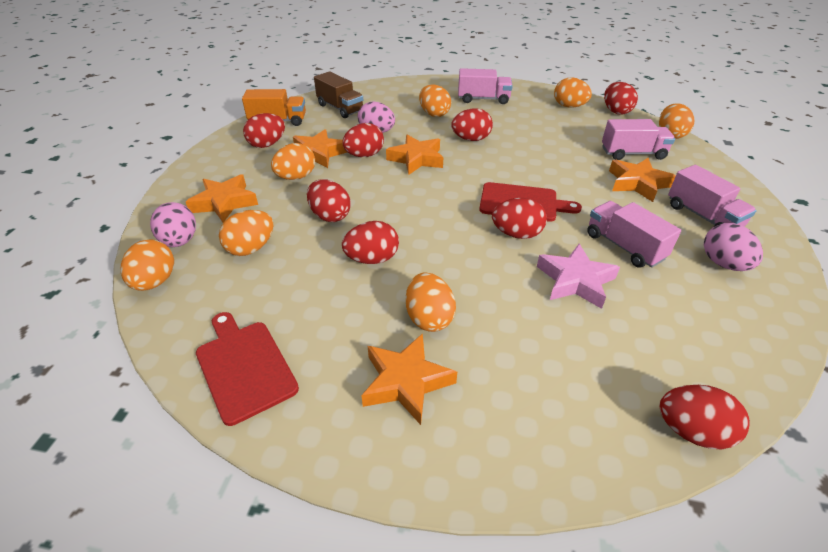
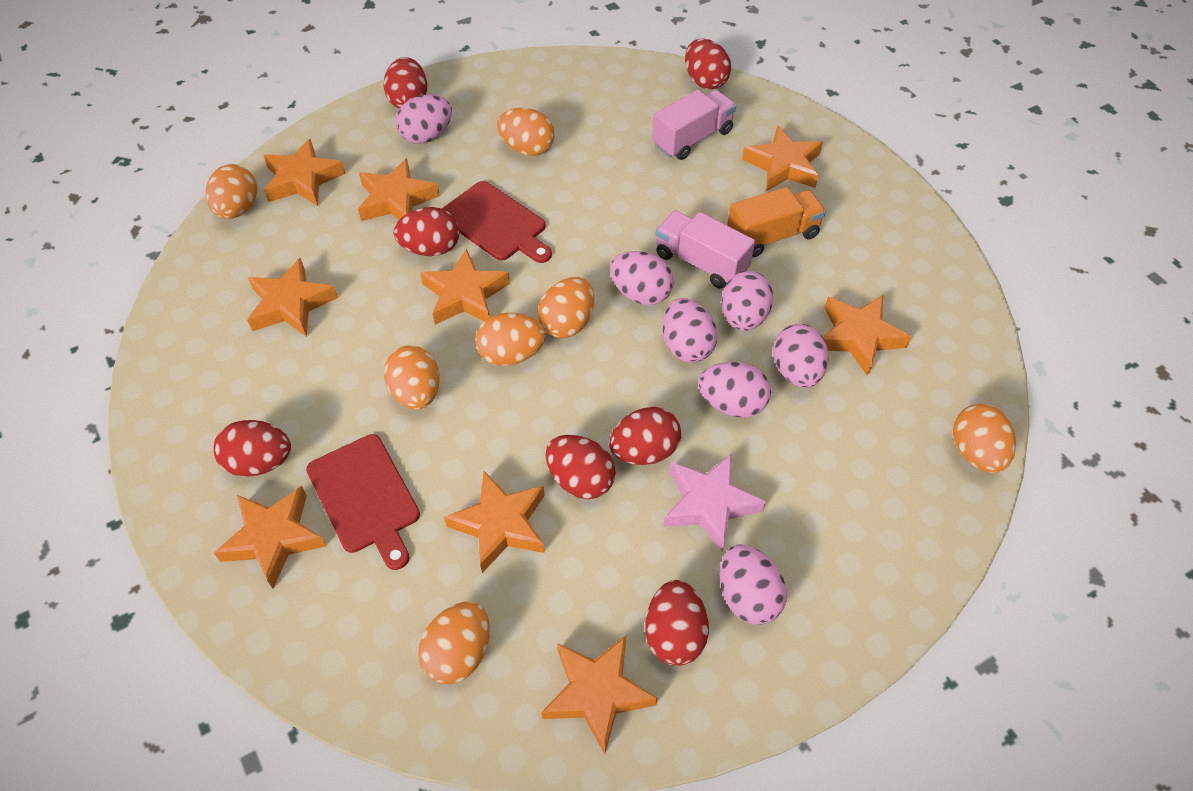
brown truck: 1 -> 0
orange star: 5 -> 9
pink egg: 3 -> 7
pink truck: 4 -> 2
red egg: 8 -> 7

